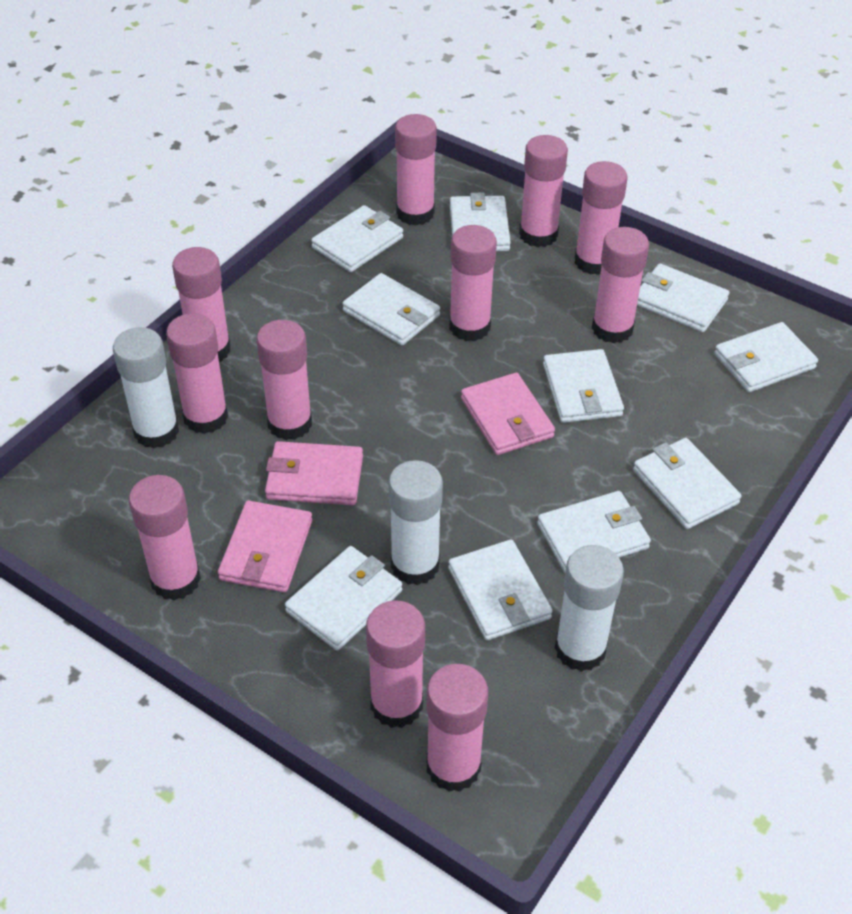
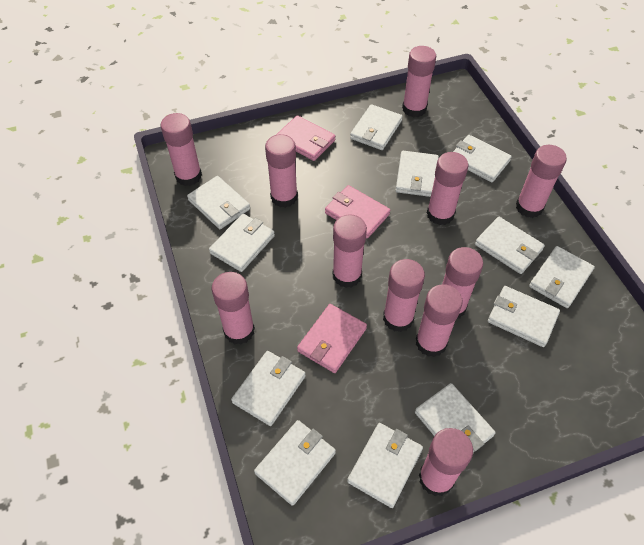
white glue stick: 3 -> 0
white wallet: 10 -> 12

